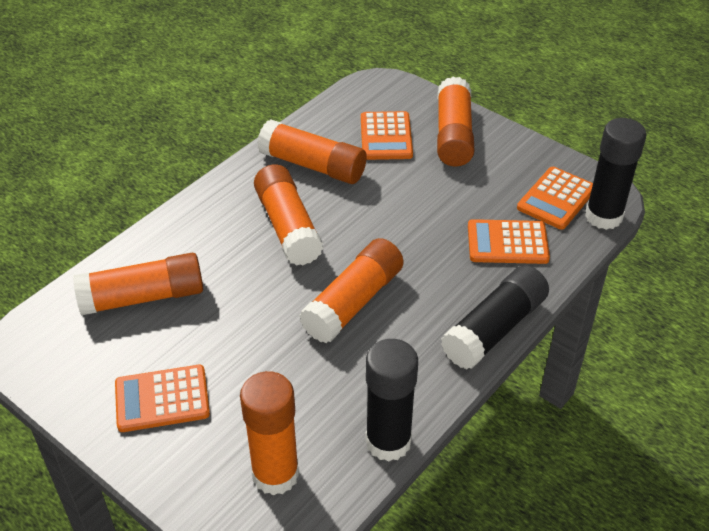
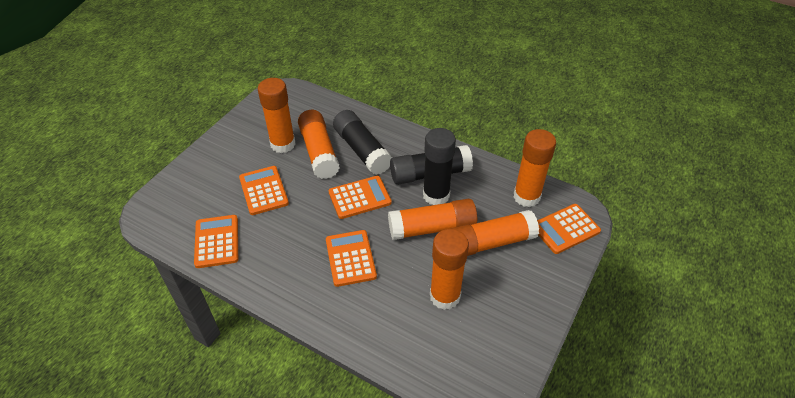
orange calculator: 4 -> 5

